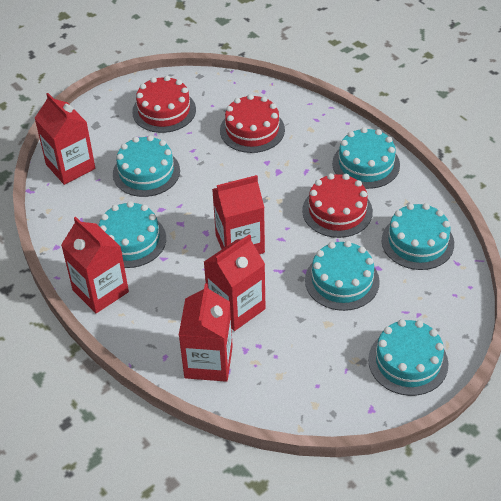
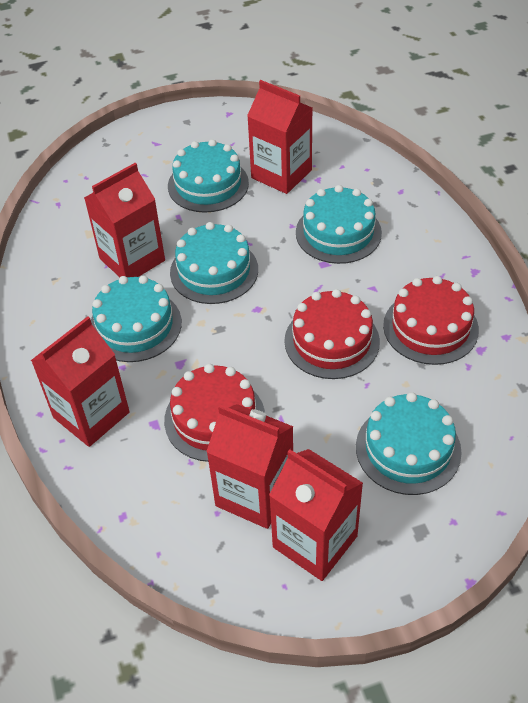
turquoise cake: 6 -> 5

